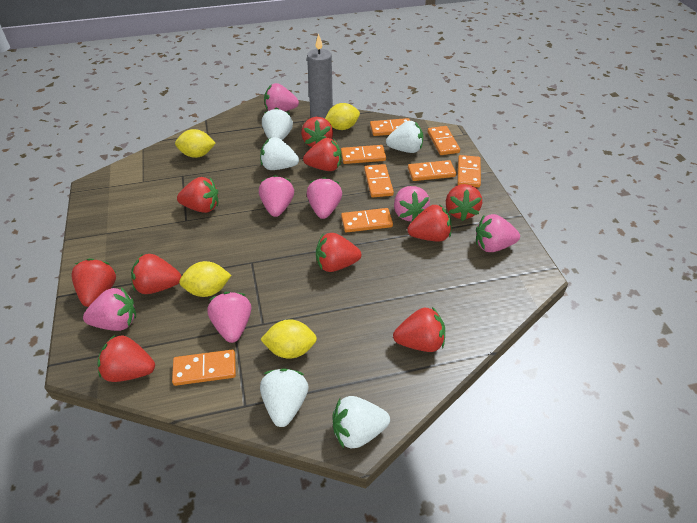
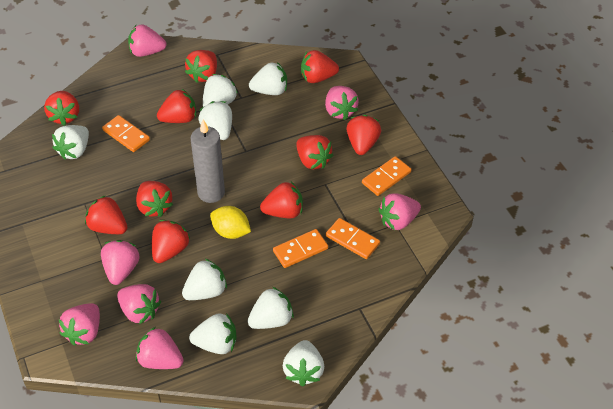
orange domino: 8 -> 4
white strawberry: 5 -> 8
yellow lemon: 4 -> 1

